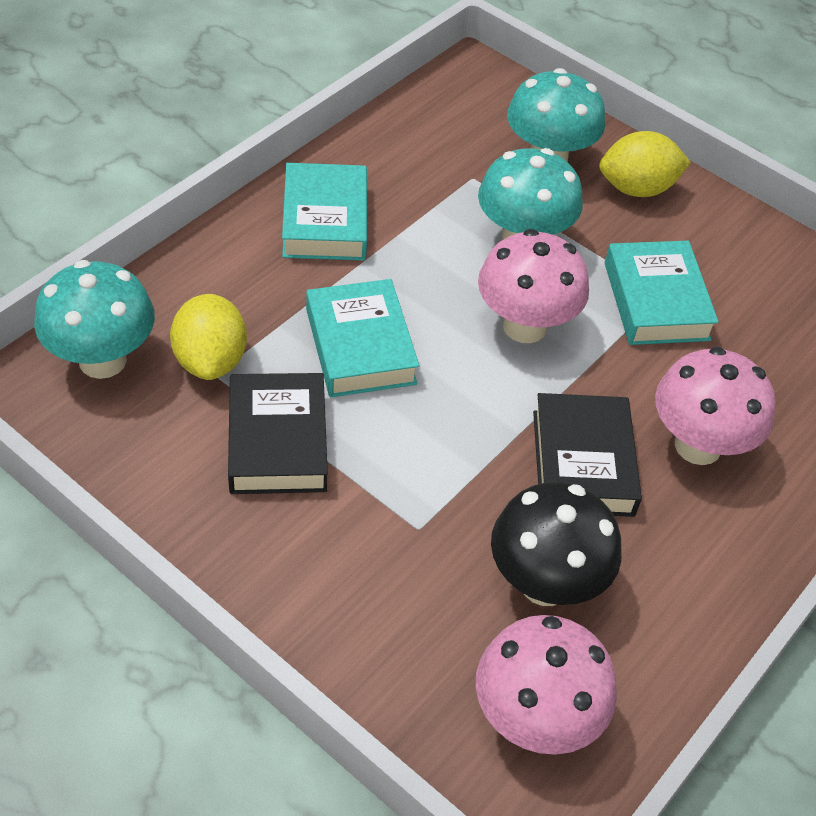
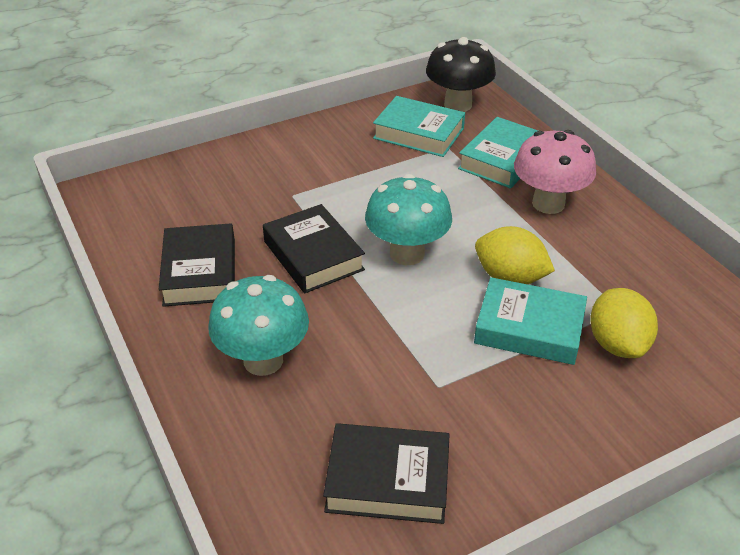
black book: 2 -> 3
pink mushroom: 3 -> 1
turquoise mushroom: 3 -> 2

